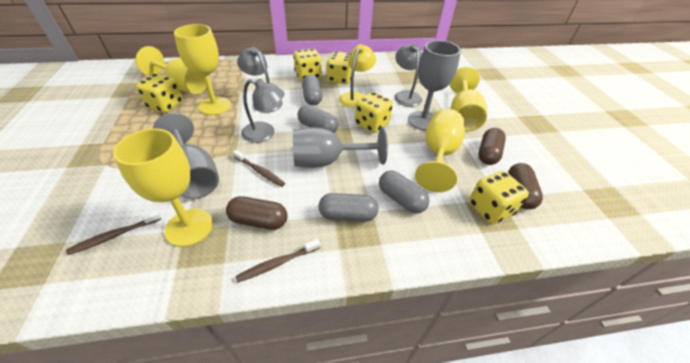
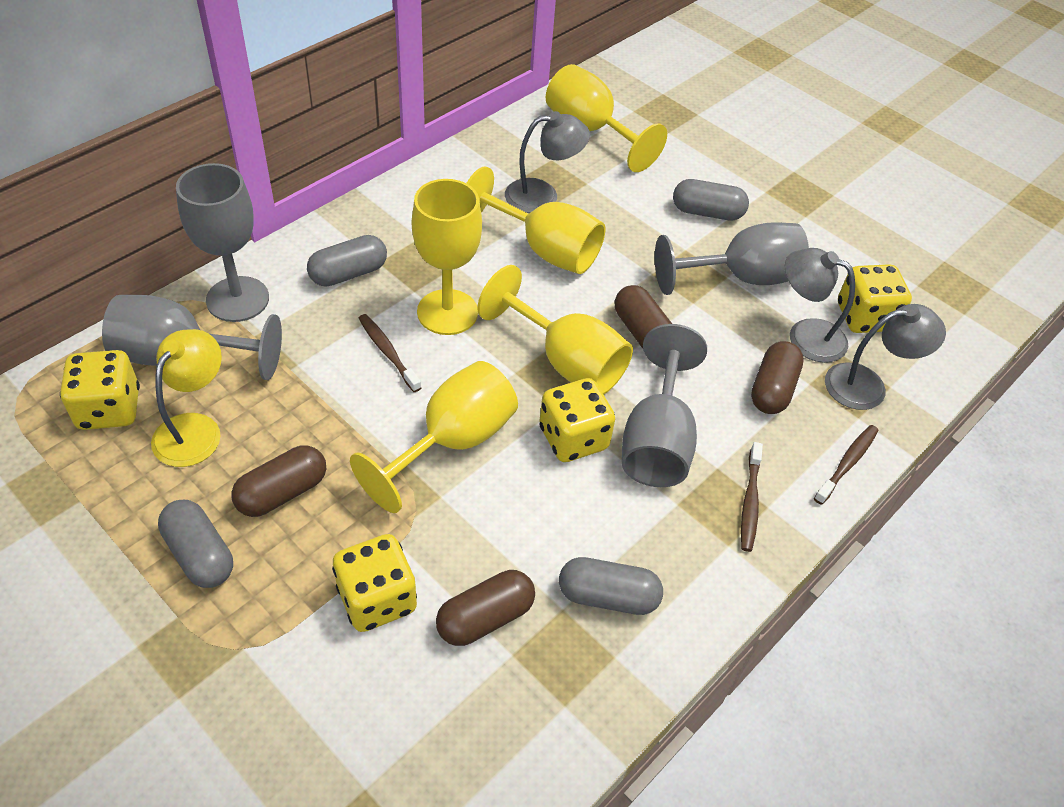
brown capsule: 3 -> 4
grey goblet: 3 -> 4
yellow dice: 5 -> 4

